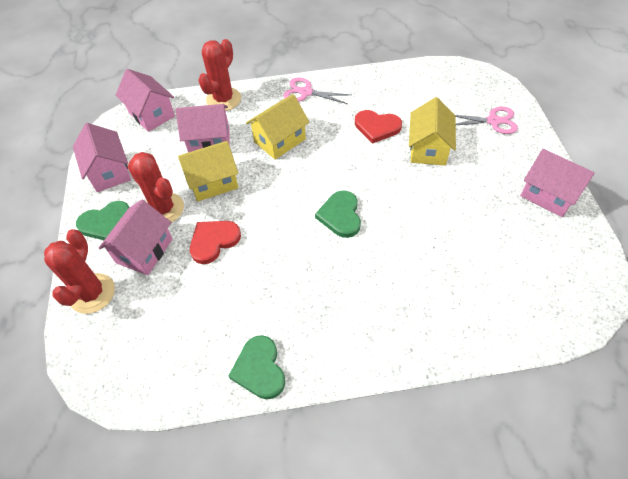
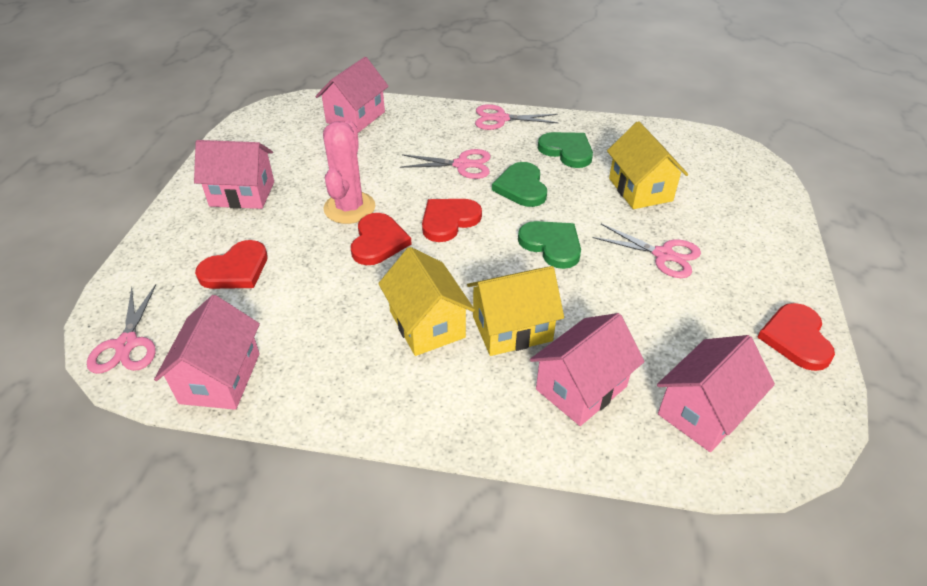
pink cactus: 0 -> 1
pink scissors: 2 -> 4
red cactus: 3 -> 0
red heart: 2 -> 4

